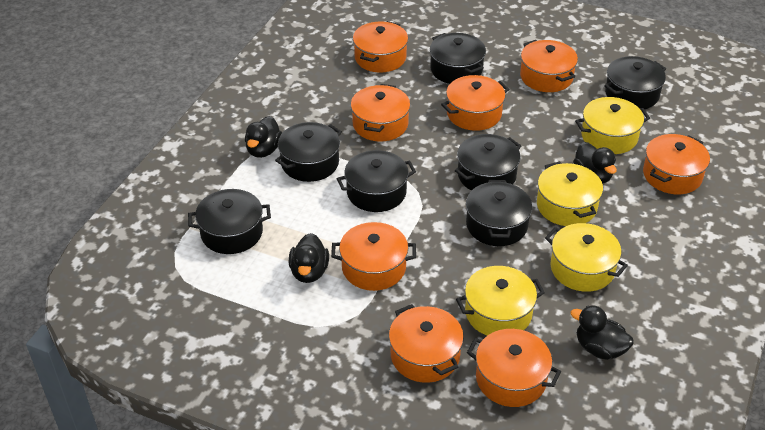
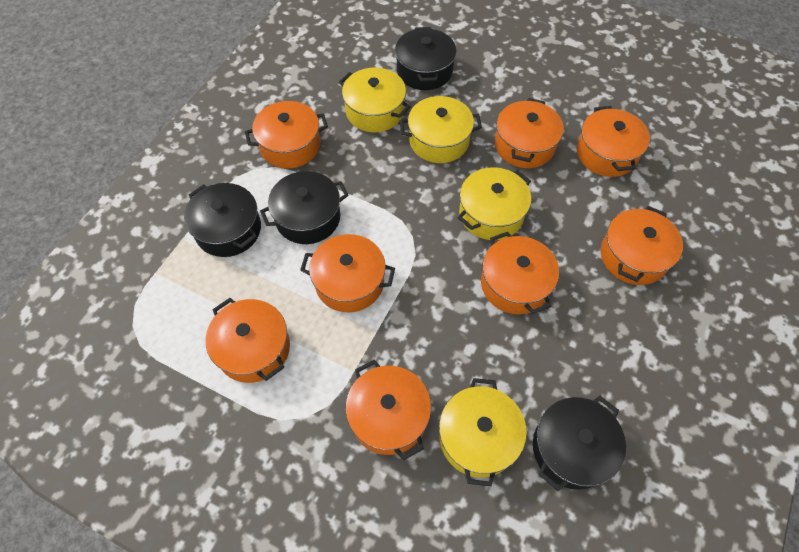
black duck: 4 -> 0
black pot: 7 -> 4

